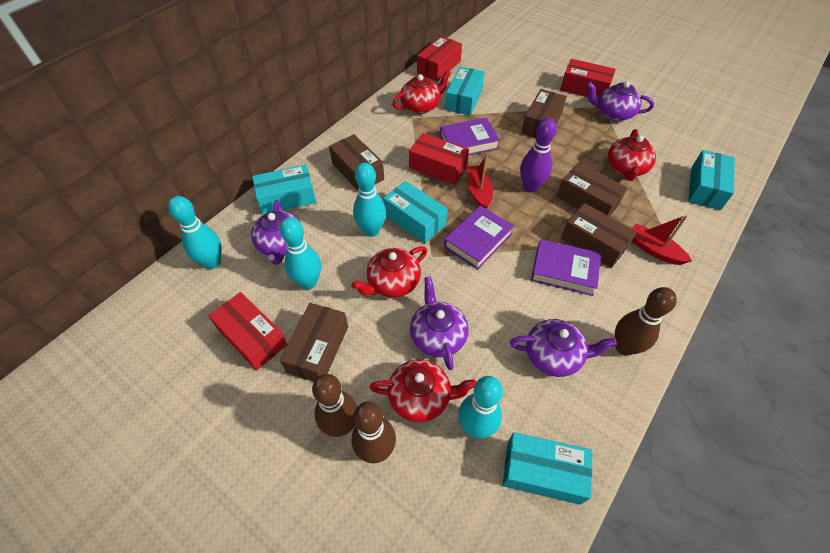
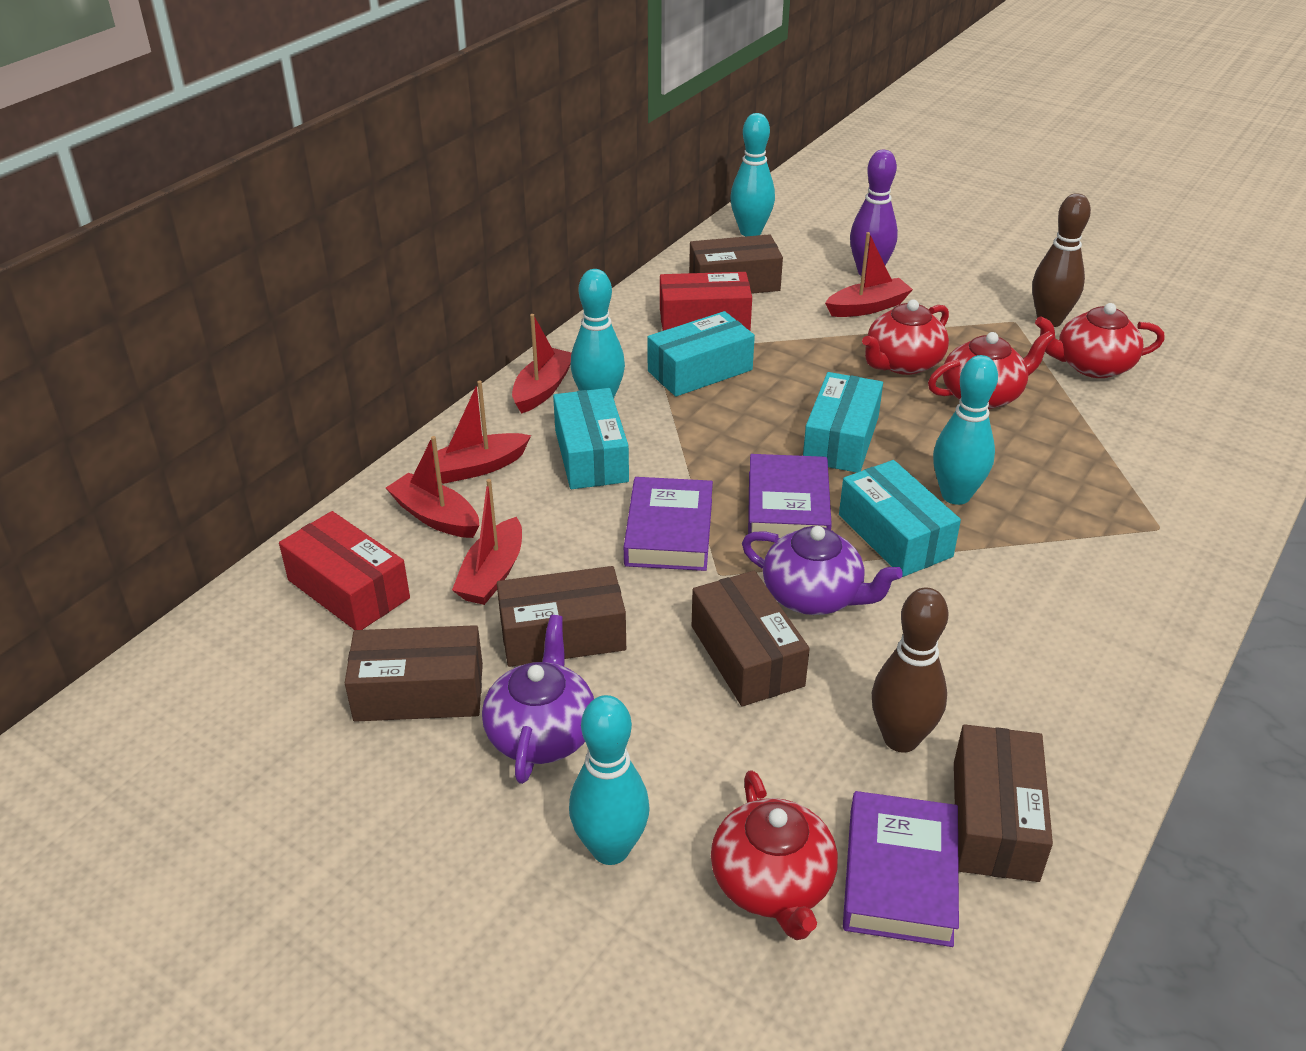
brown bowling pin: 3 -> 2
purple teapot: 4 -> 2
red boat: 2 -> 5
red box: 4 -> 2
turquoise box: 5 -> 4

